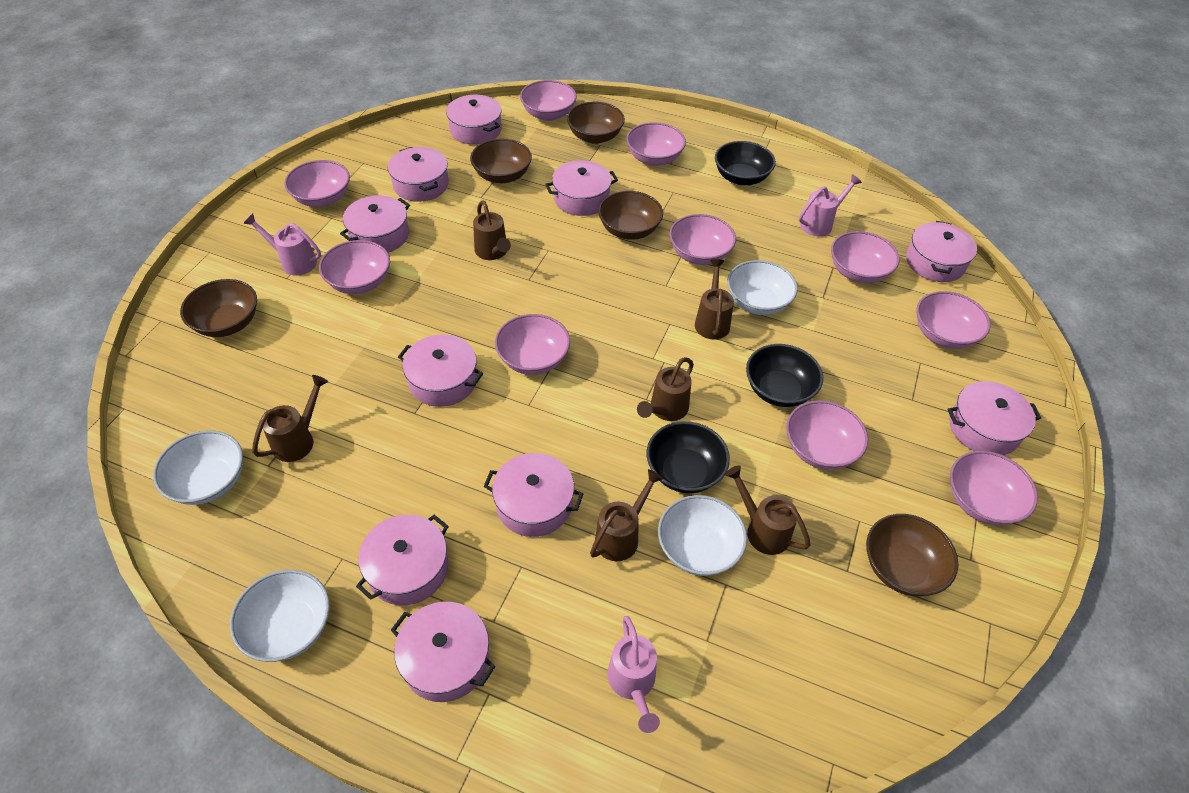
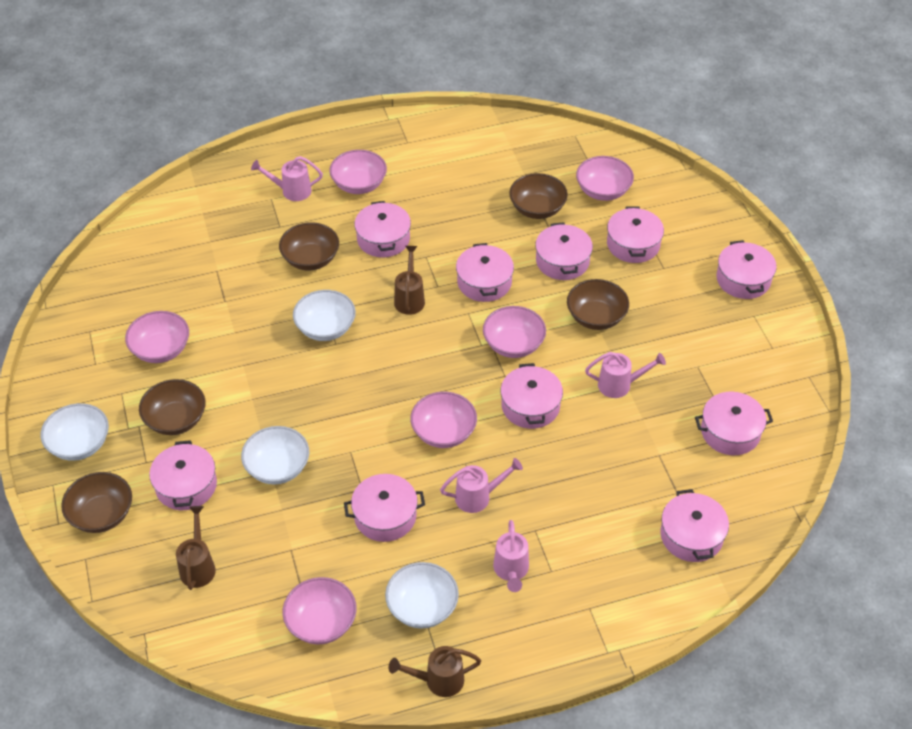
black bowl: 3 -> 0
brown watering can: 6 -> 3
pink bowl: 10 -> 6
pink watering can: 3 -> 4

